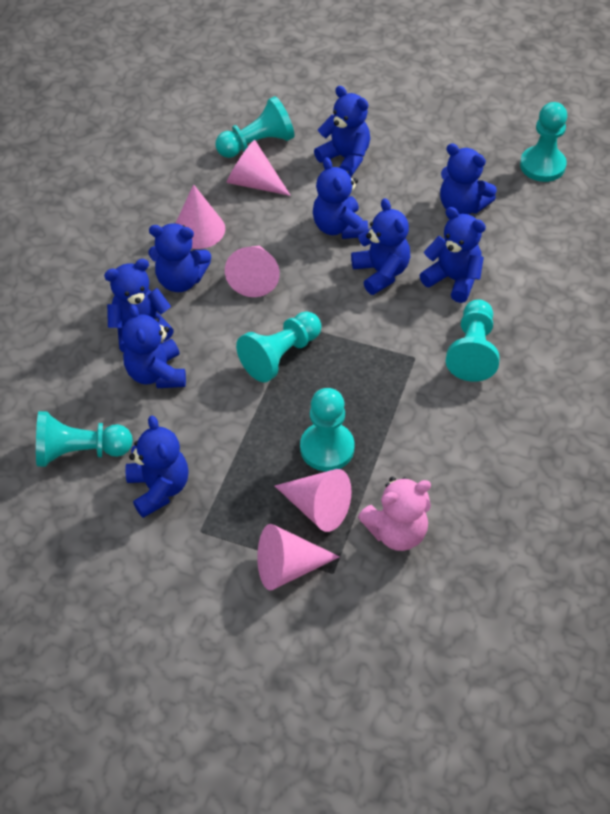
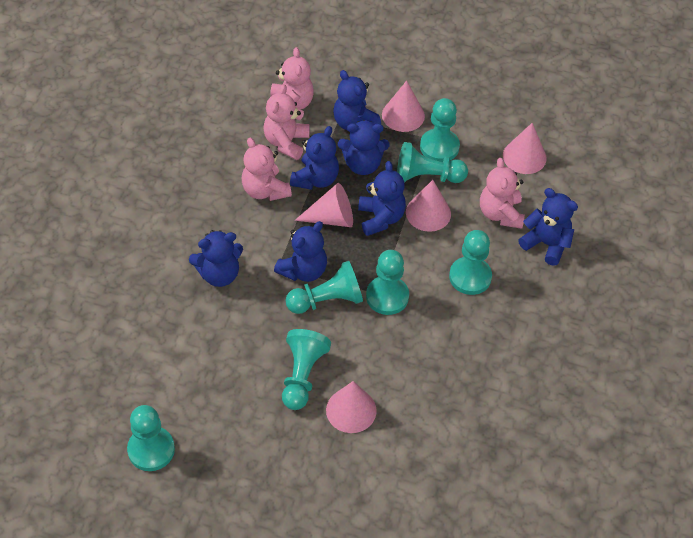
blue teddy bear: 9 -> 7
pink teddy bear: 1 -> 4
turquoise pawn: 6 -> 7

